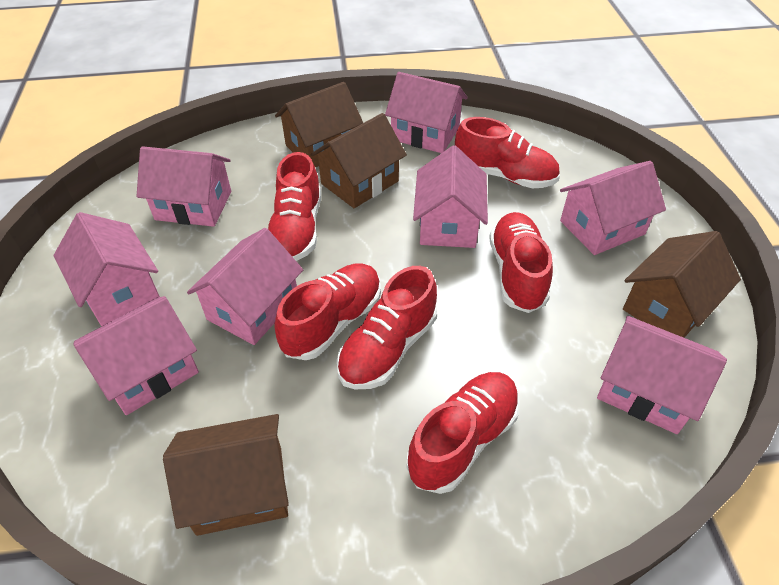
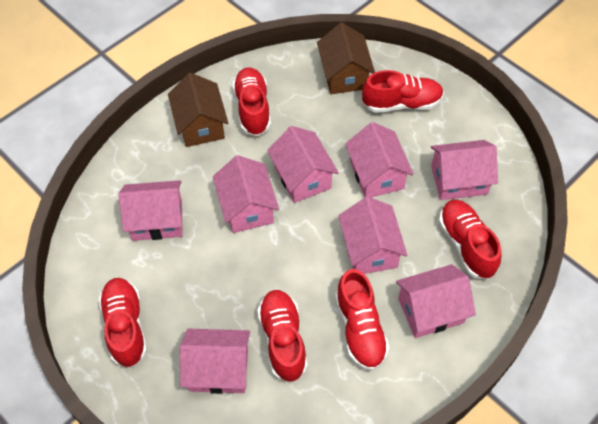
brown house: 4 -> 2

